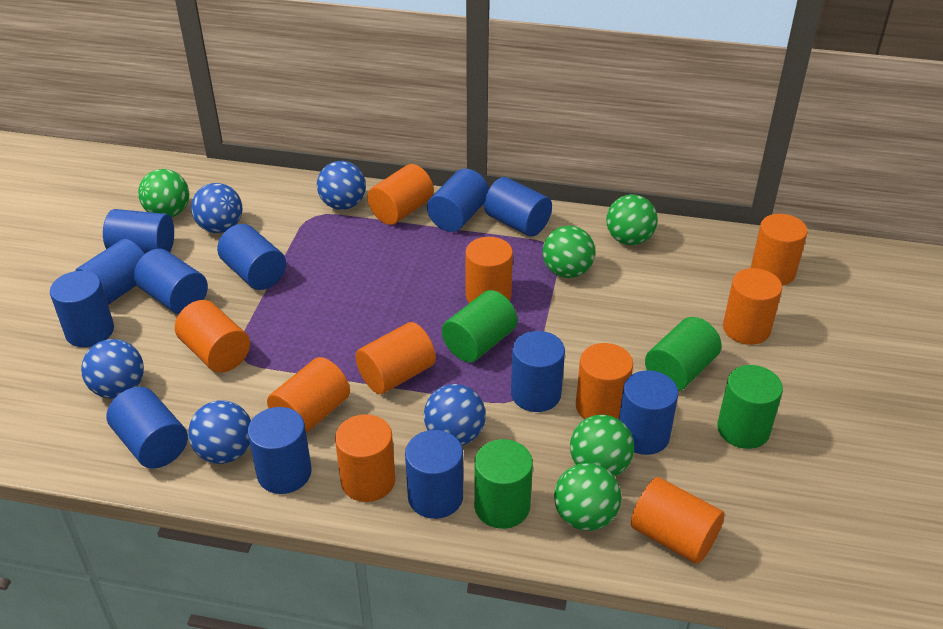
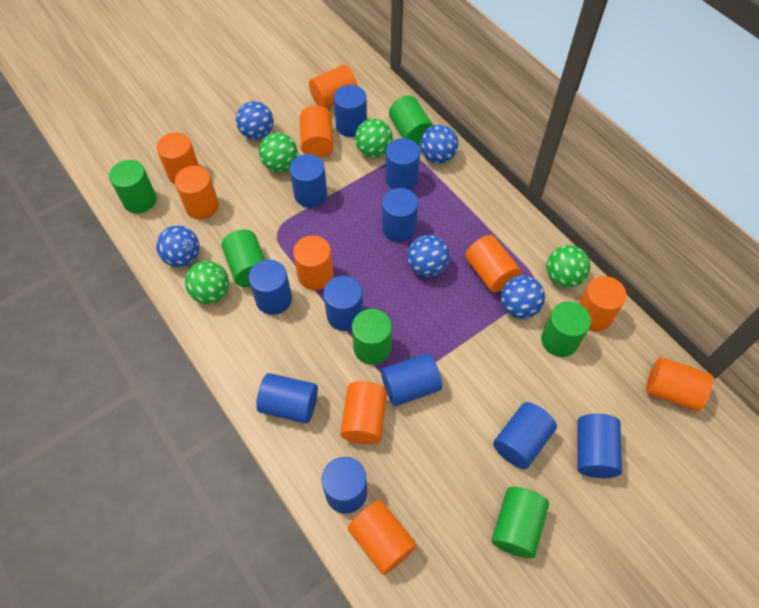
blue cylinder: 12 -> 11
green ball: 5 -> 4
green cylinder: 4 -> 6

